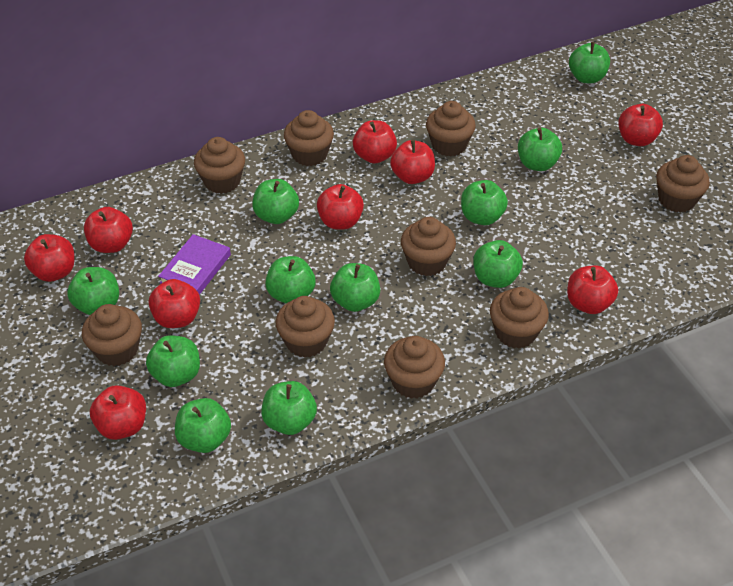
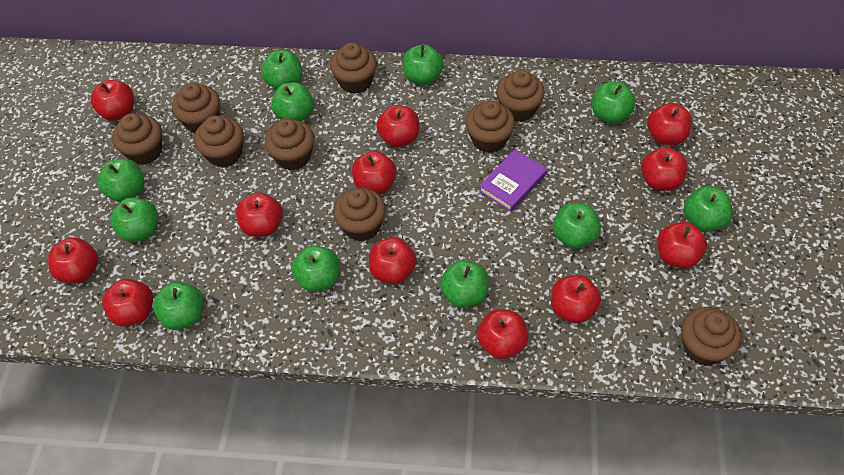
red apple: 9 -> 12

